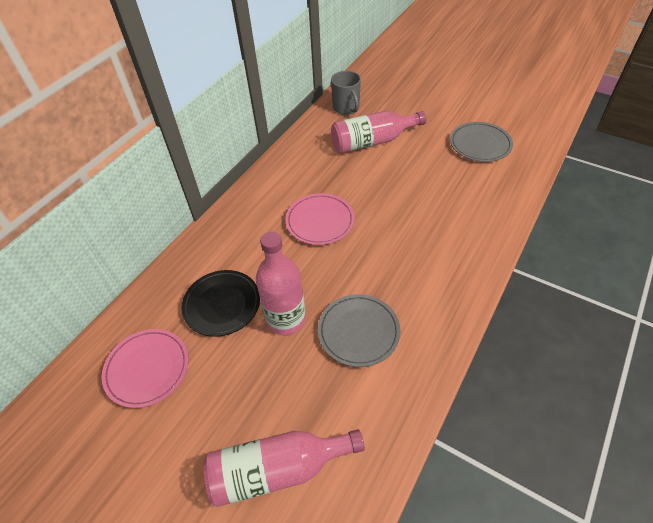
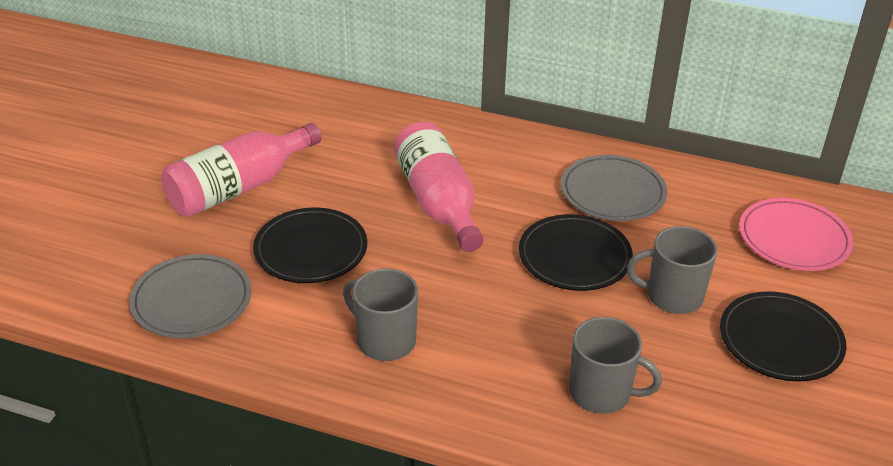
black plate: 1 -> 3
grey mug: 1 -> 3
pink bottle: 3 -> 2
pink plate: 2 -> 1

